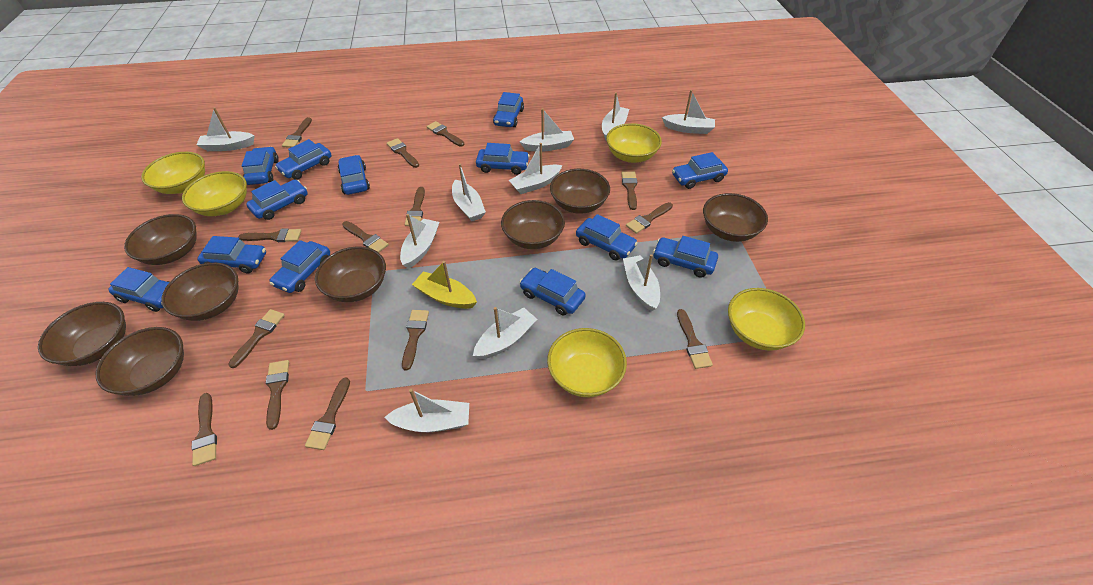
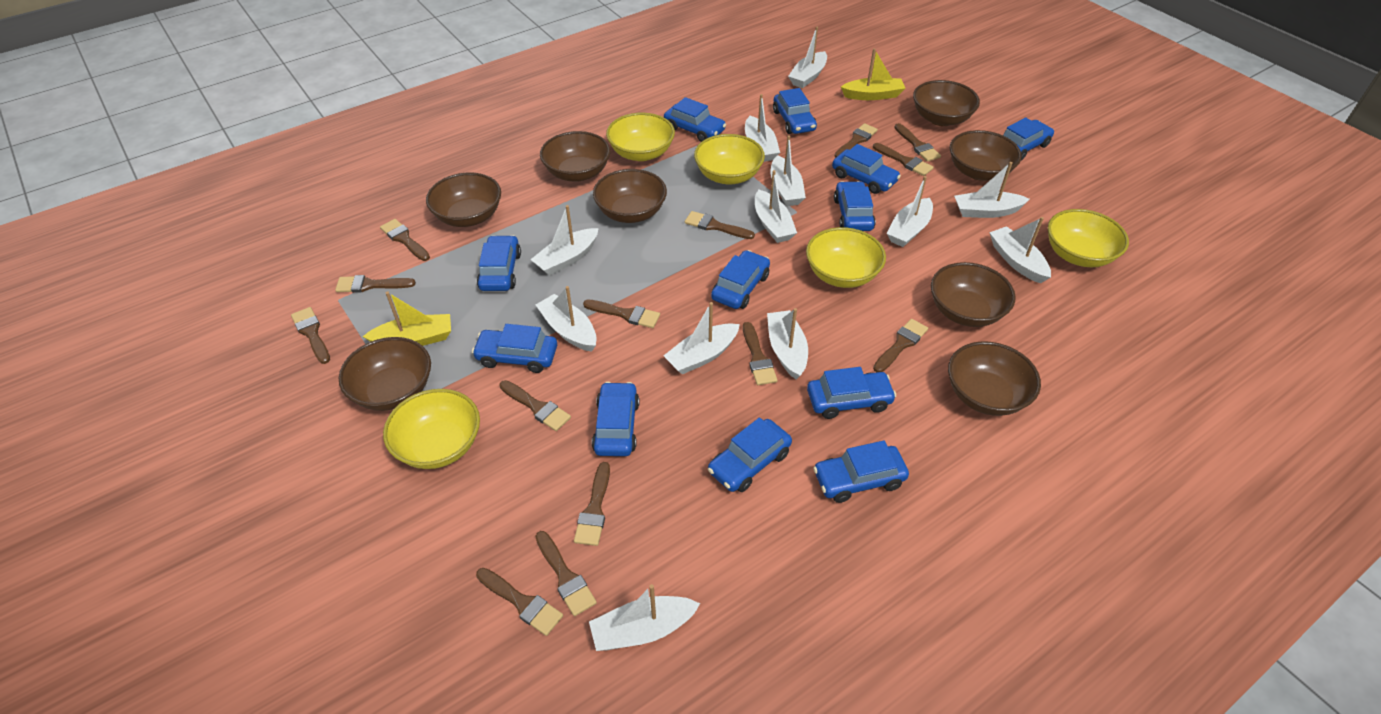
blue car: 13 -> 12
white boat: 10 -> 12
yellow boat: 1 -> 2

